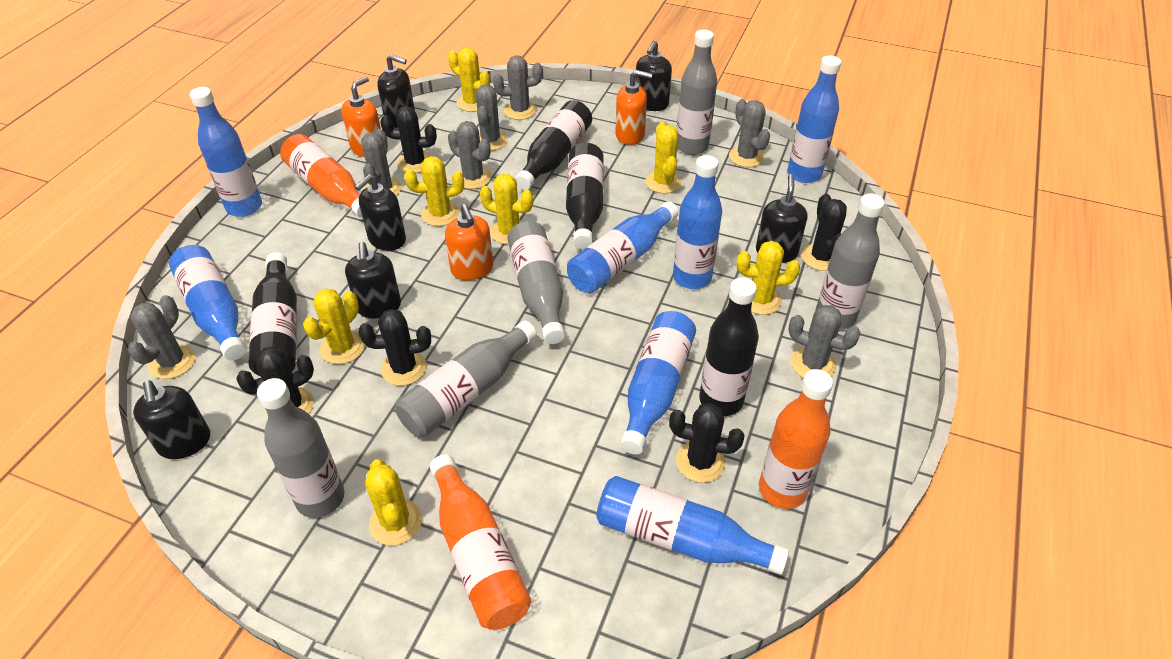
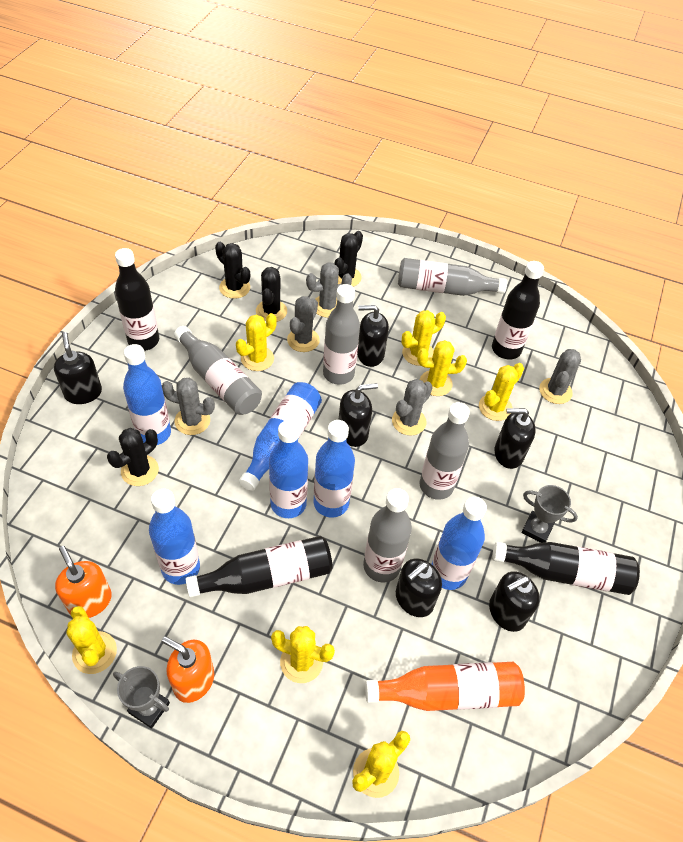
black cactus: 5 -> 4
blue bottle: 7 -> 6
grey cactus: 7 -> 5
grey trophy: 0 -> 2
orange bottle: 3 -> 1
orange soap dispenser: 3 -> 2

